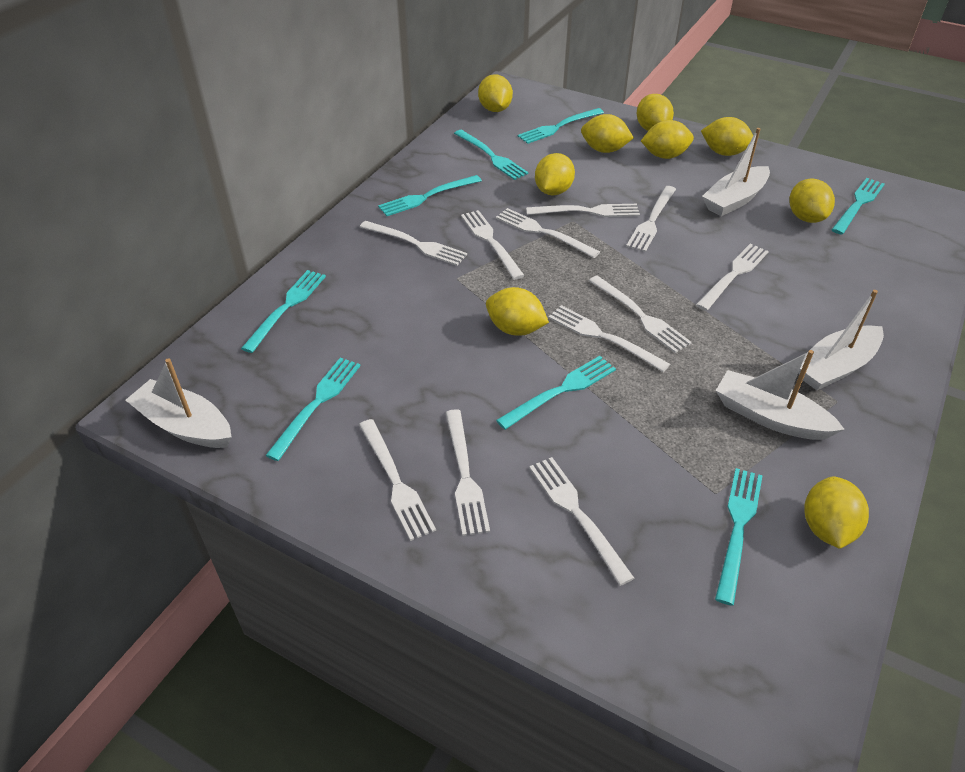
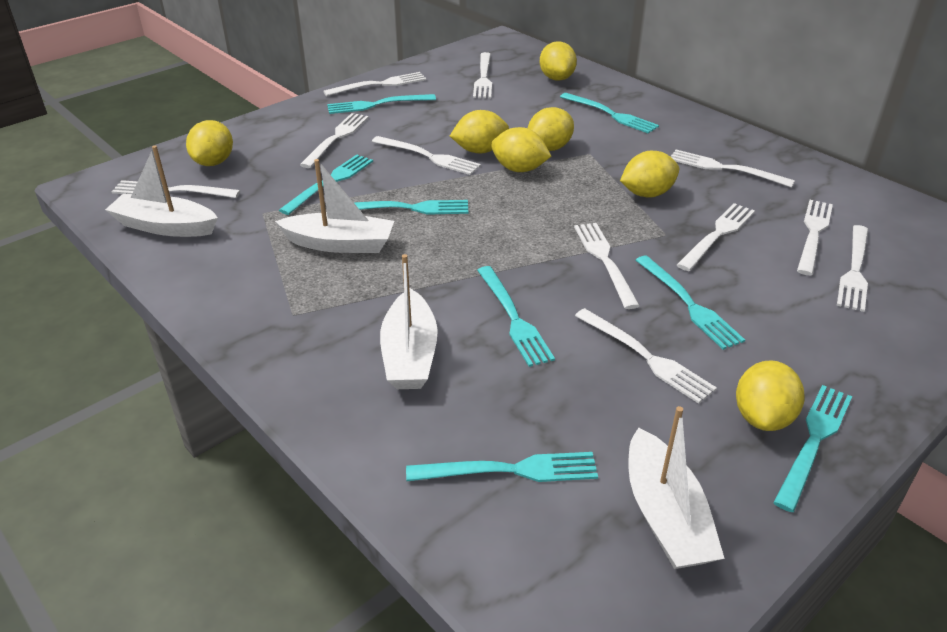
yellow lemon: 9 -> 7

